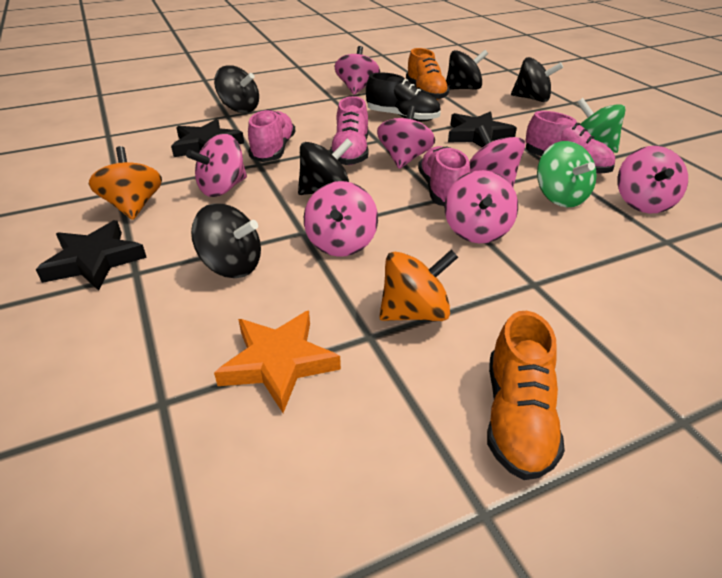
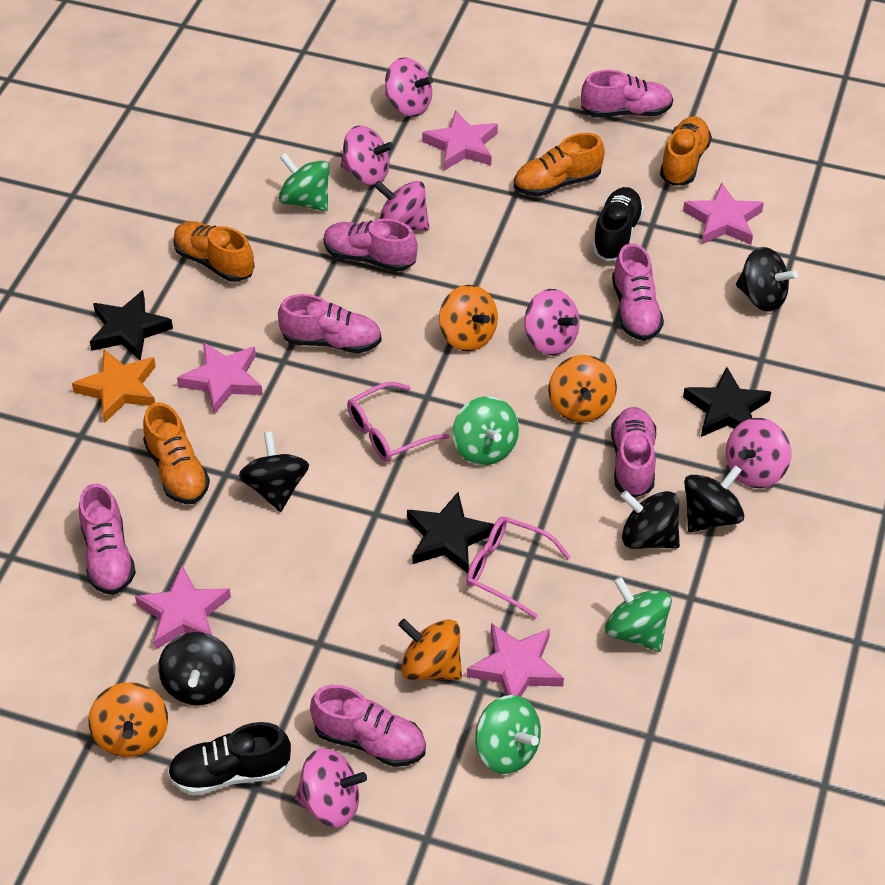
black shoe: 1 -> 2
green spinning top: 2 -> 4
orange shoe: 2 -> 4
orange spinning top: 2 -> 4
pink glasses: 0 -> 2
pink shoe: 4 -> 7
pink spinning top: 7 -> 6
pink star: 0 -> 5

